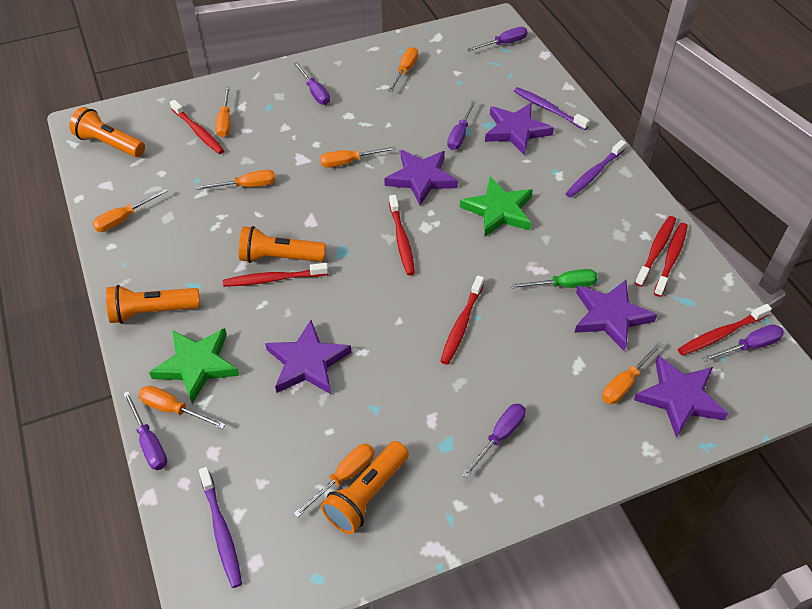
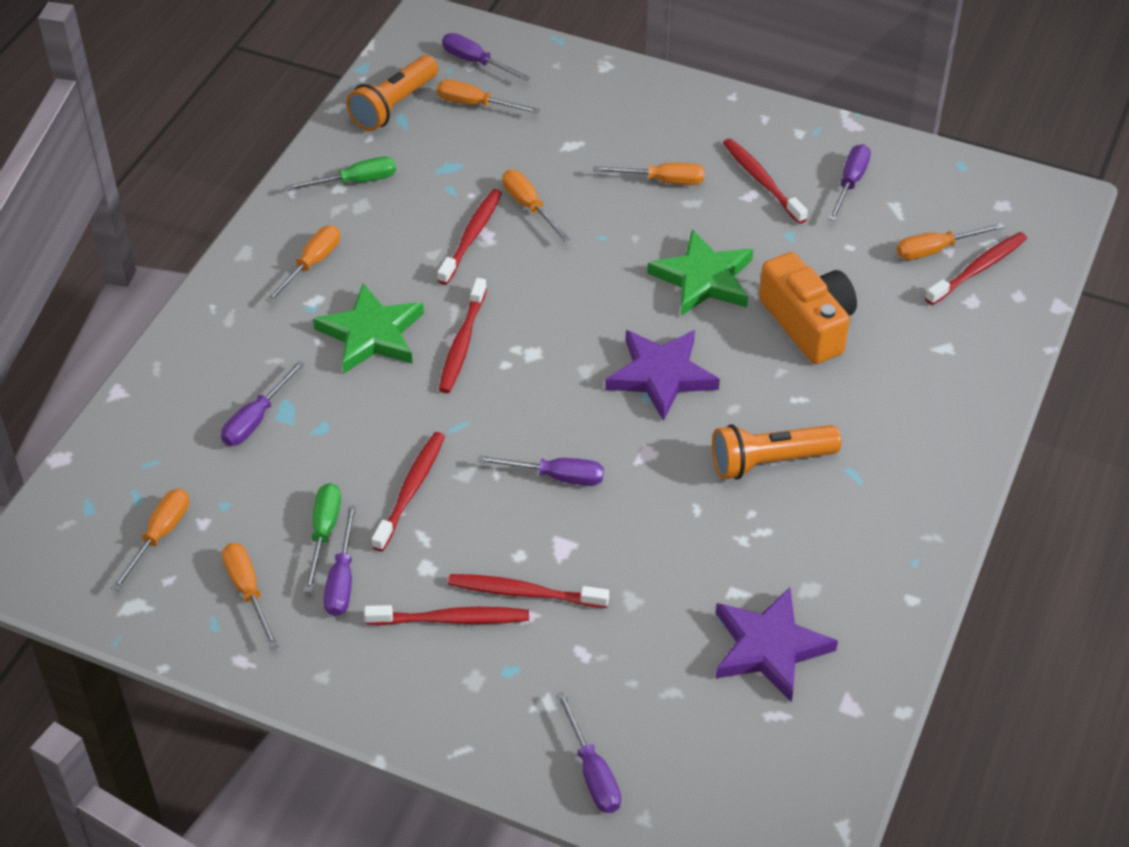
green screwdriver: 1 -> 2
orange camera: 0 -> 1
orange flashlight: 4 -> 2
orange screwdriver: 8 -> 7
purple star: 5 -> 2
purple toothbrush: 3 -> 0

